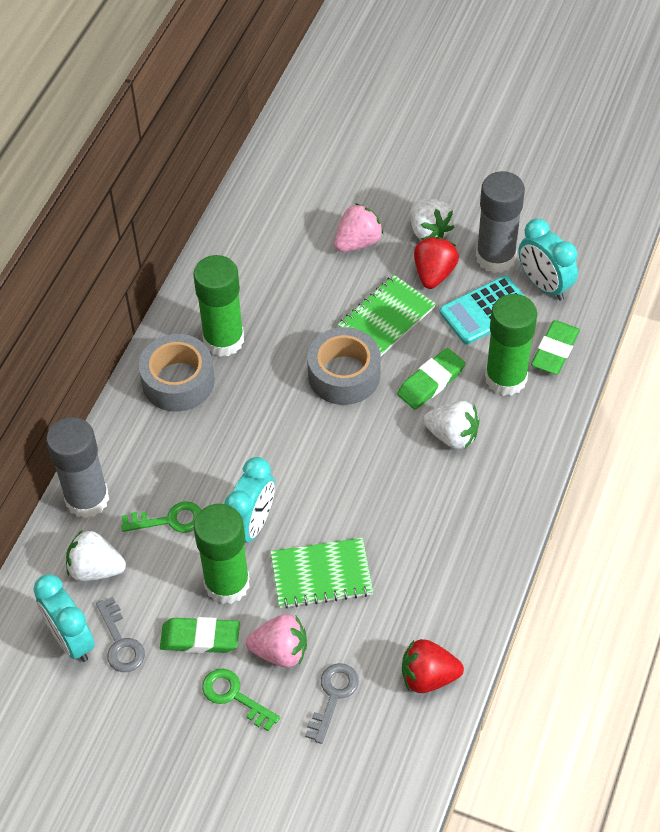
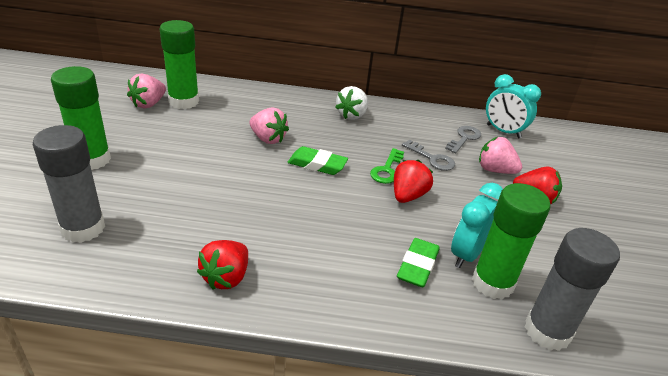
green eraser: 3 -> 2
green key: 2 -> 1
green notebook: 2 -> 0
grey tape: 2 -> 0
pink strawberry: 2 -> 3
red strawberry: 2 -> 3
turquoise calculator: 1 -> 0
turquoise clock: 3 -> 2
white strawberry: 3 -> 1

